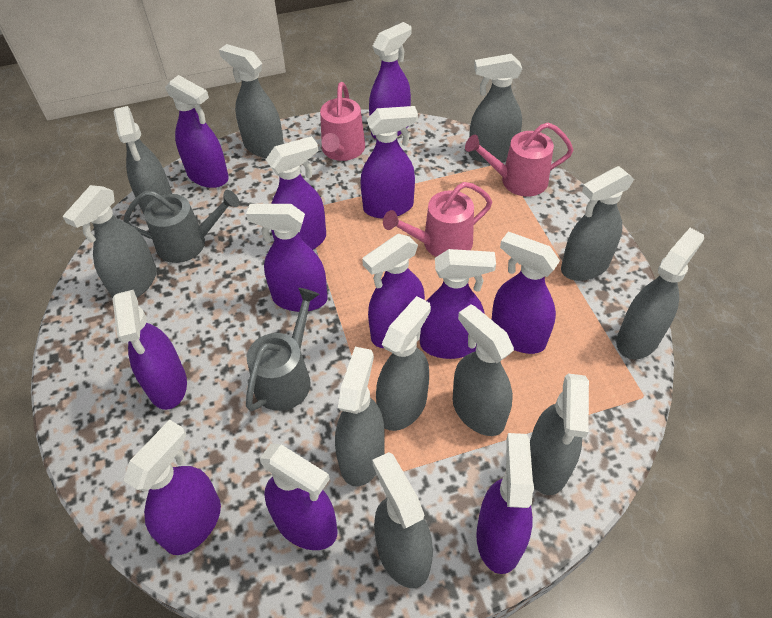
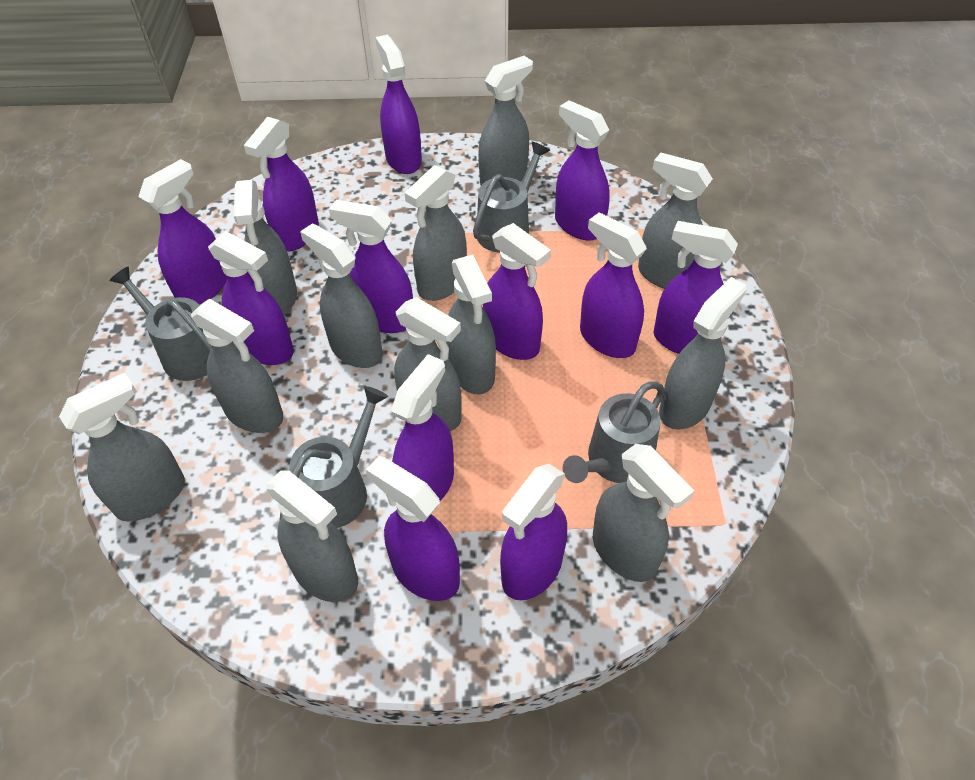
grey spray bottle: 11 -> 12
grey watering can: 2 -> 4
pink watering can: 3 -> 0

